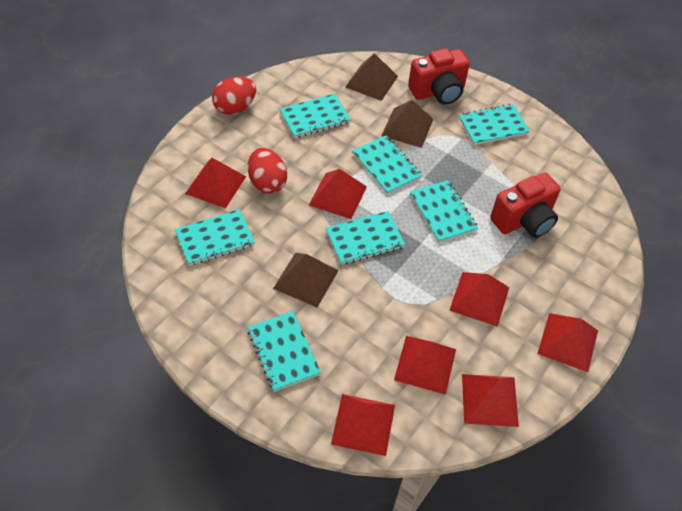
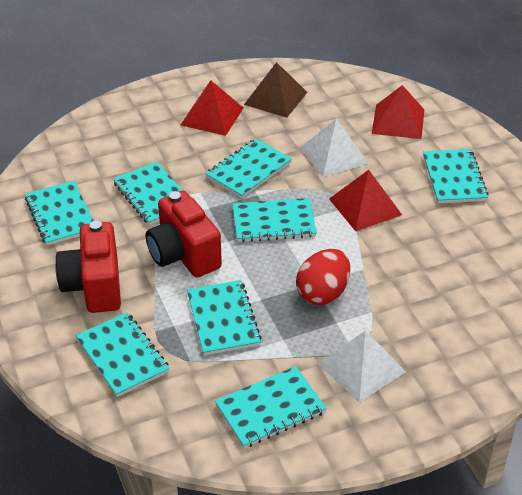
brown pyramid: 3 -> 1
red egg: 2 -> 1
red pyramid: 7 -> 3
turquoise notebook: 7 -> 8
white pyramid: 0 -> 2

